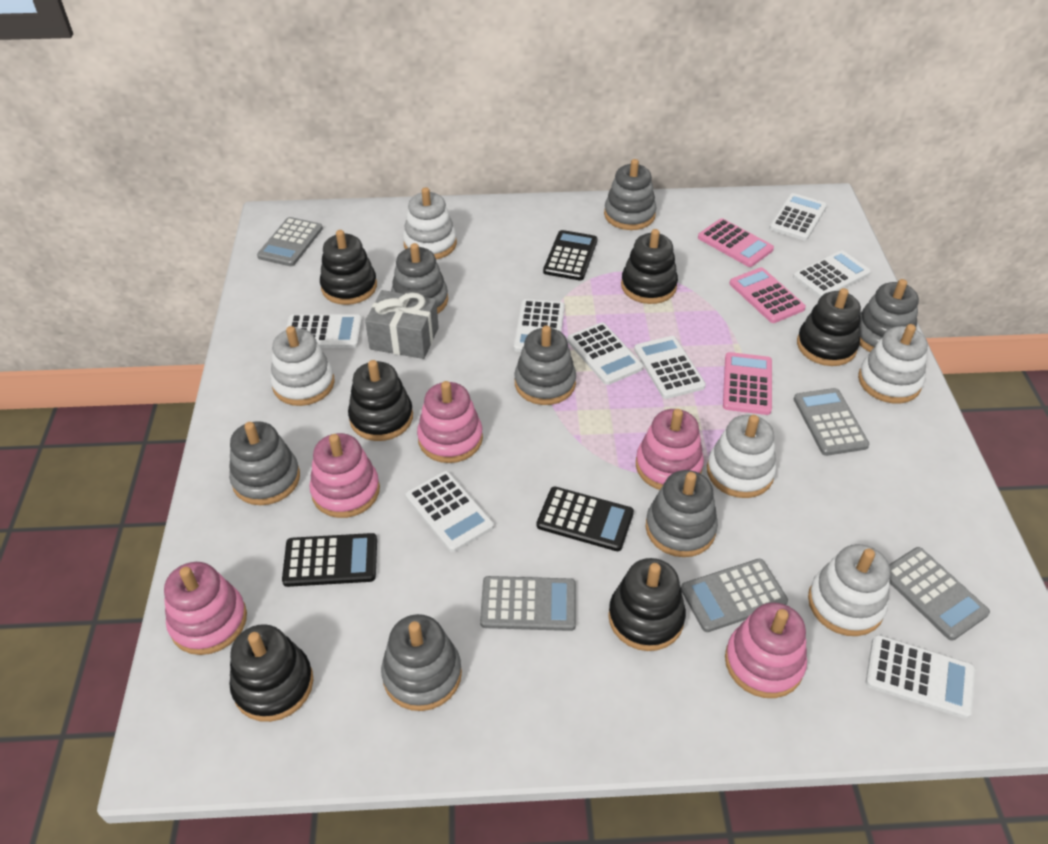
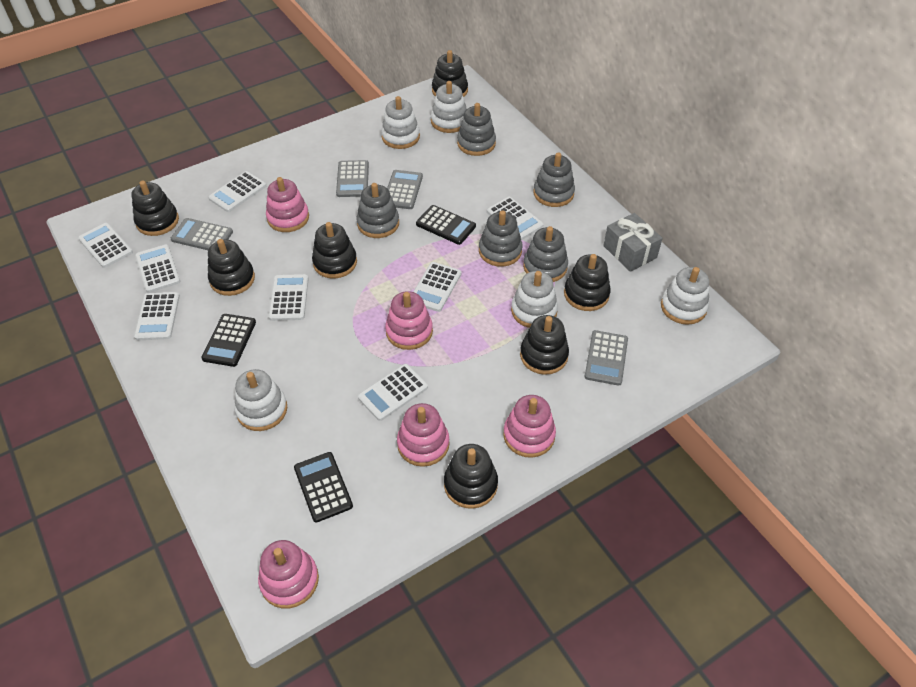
black stacking toy: 6 -> 7
grey calculator: 5 -> 4
grey stacking toy: 7 -> 5
pink calculator: 3 -> 0

